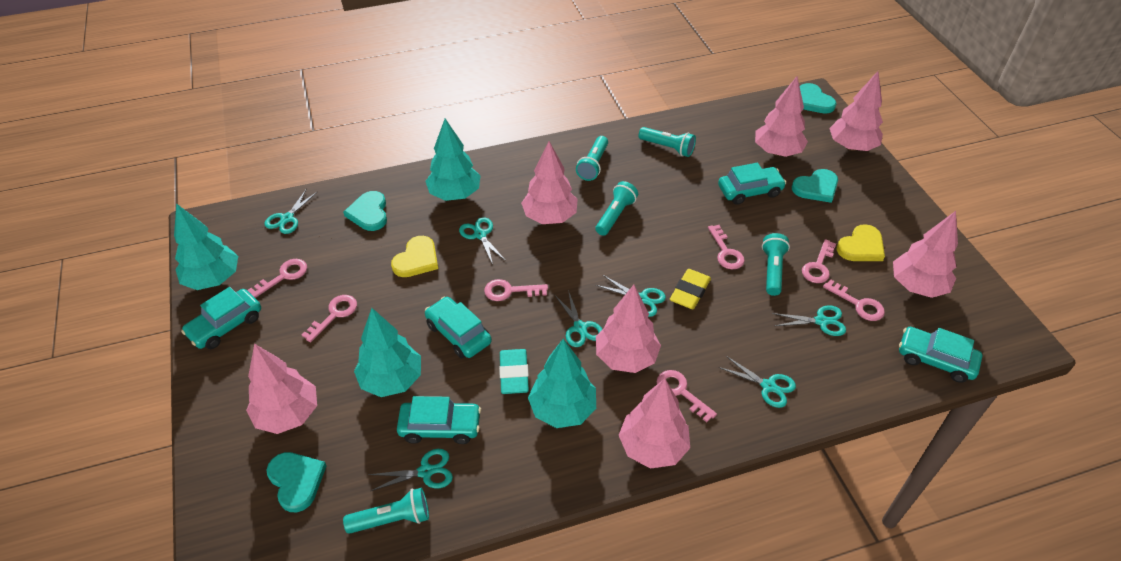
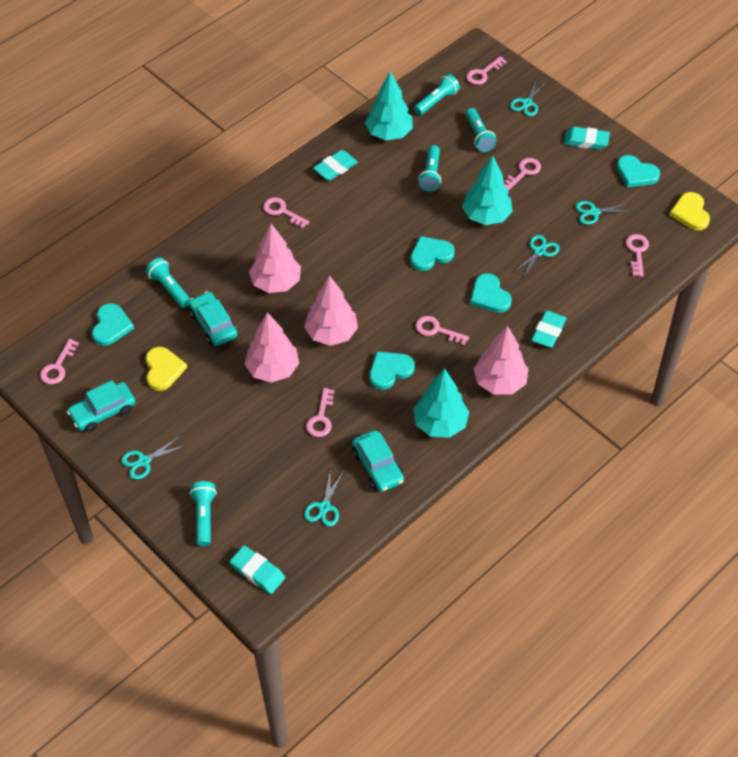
pink tree: 7 -> 4
turquoise car: 5 -> 3
turquoise eraser: 1 -> 4
turquoise heart: 4 -> 5
turquoise scissors: 7 -> 5
turquoise tree: 4 -> 3
yellow eraser: 1 -> 0

